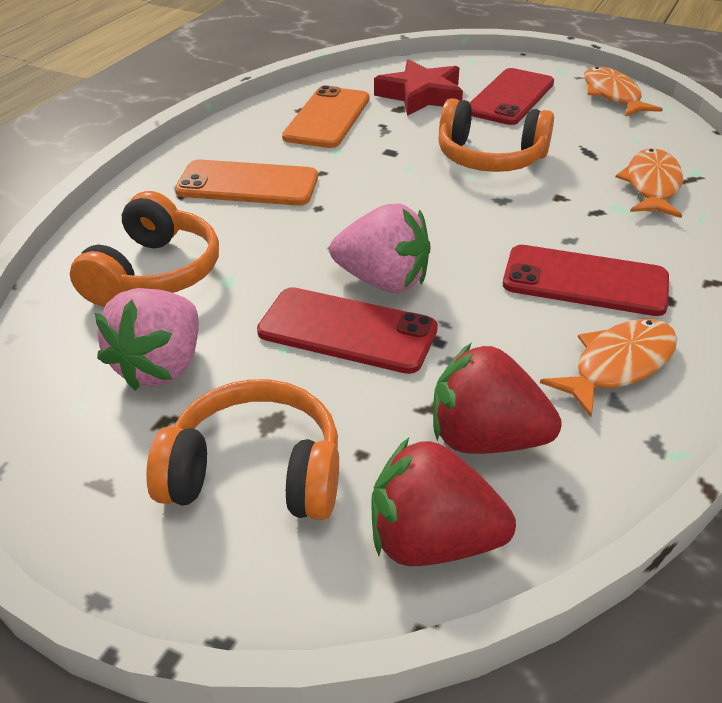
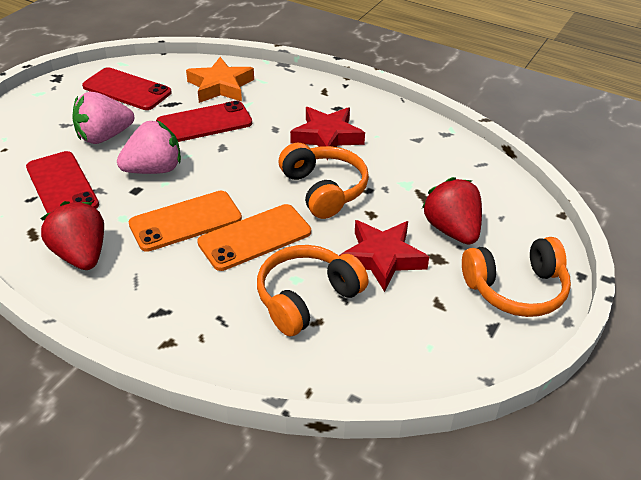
orange fish: 3 -> 0
orange star: 0 -> 1
red star: 1 -> 2

